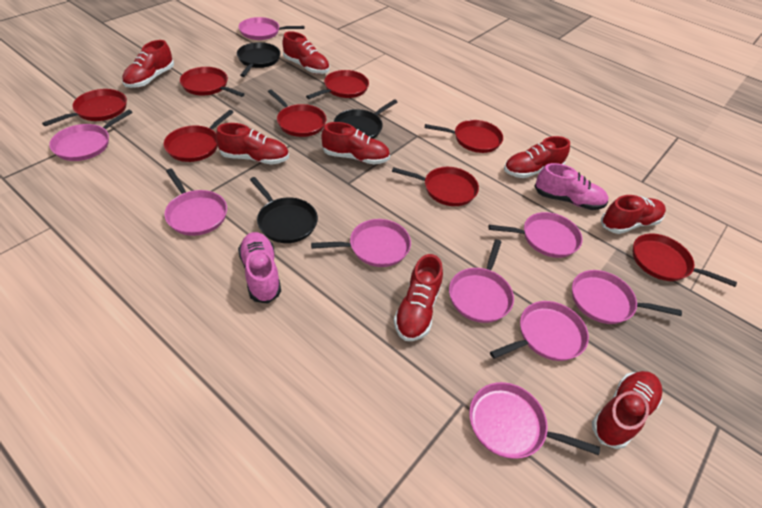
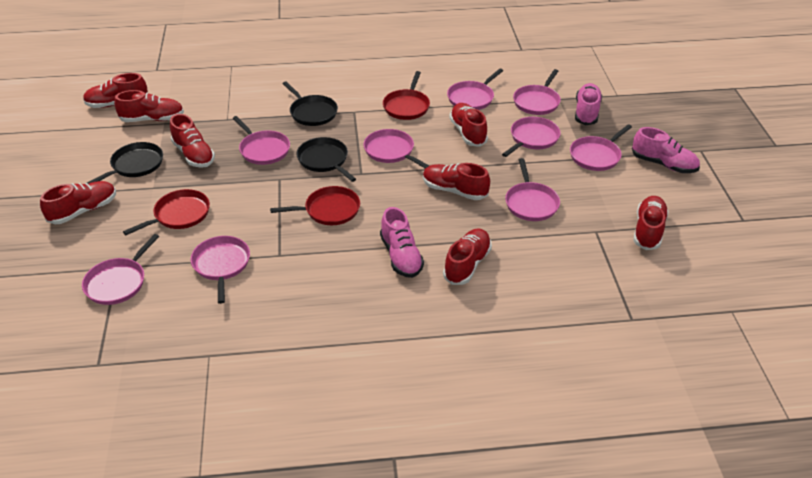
pink shoe: 2 -> 3
red pan: 8 -> 3

